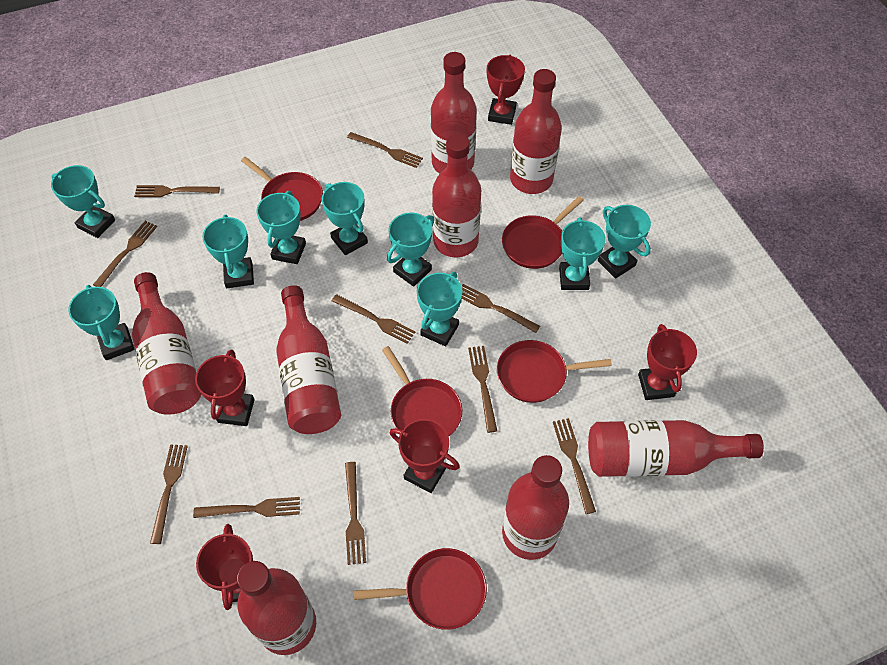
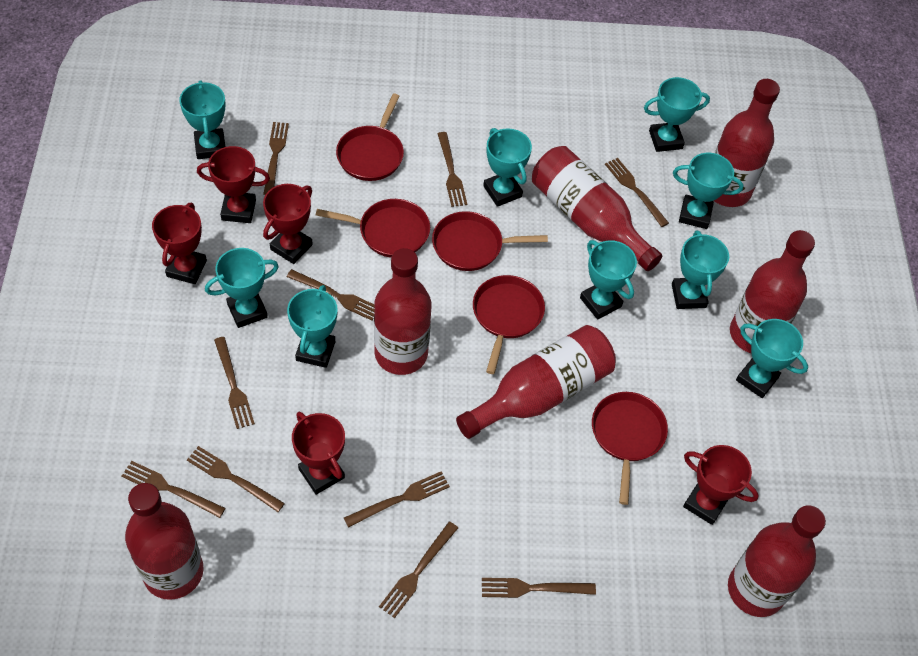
red bottle: 8 -> 7

